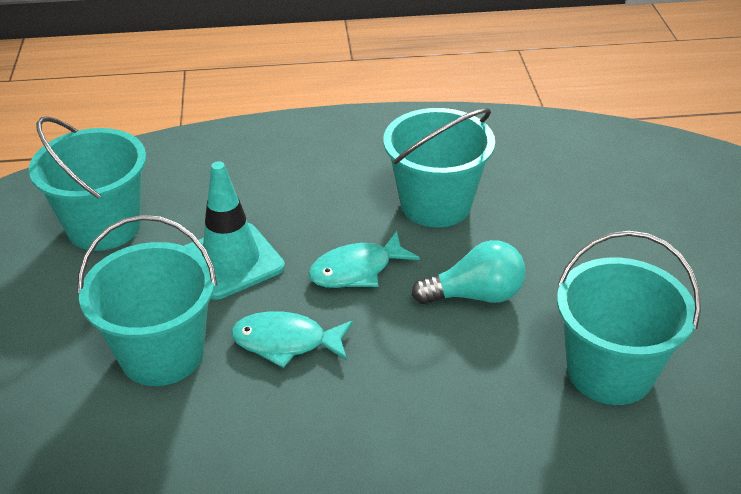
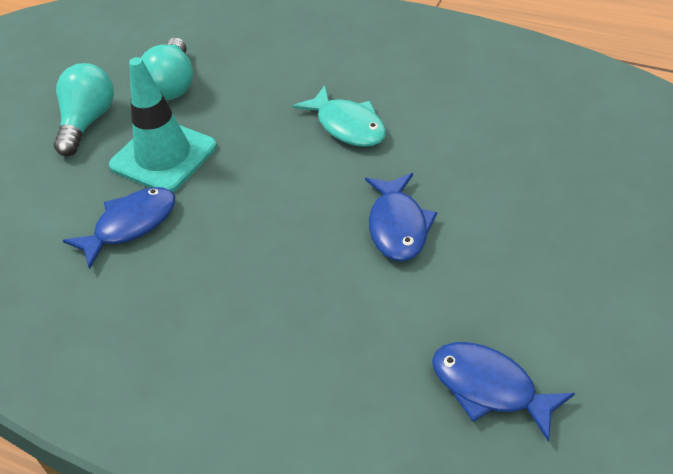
blue fish: 0 -> 3
turquoise bucket: 4 -> 0
turquoise fish: 2 -> 1
turquoise light bulb: 1 -> 2

